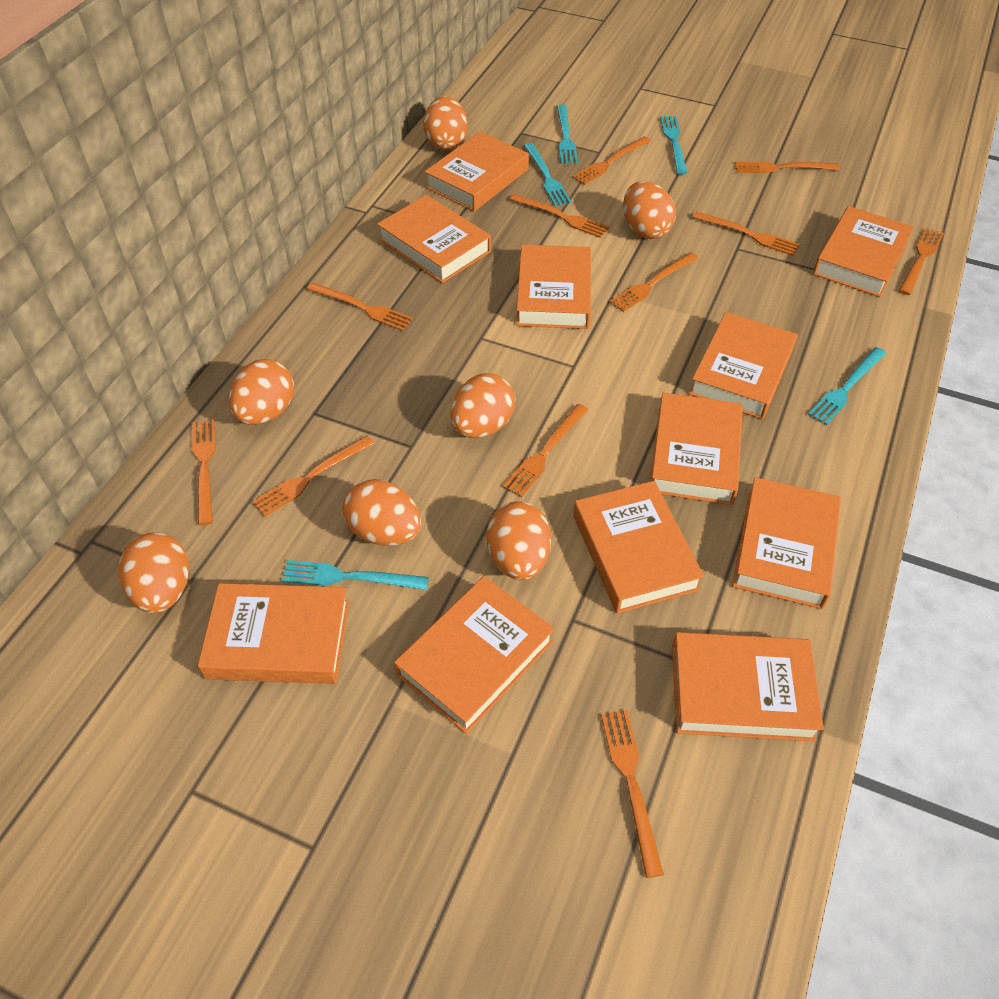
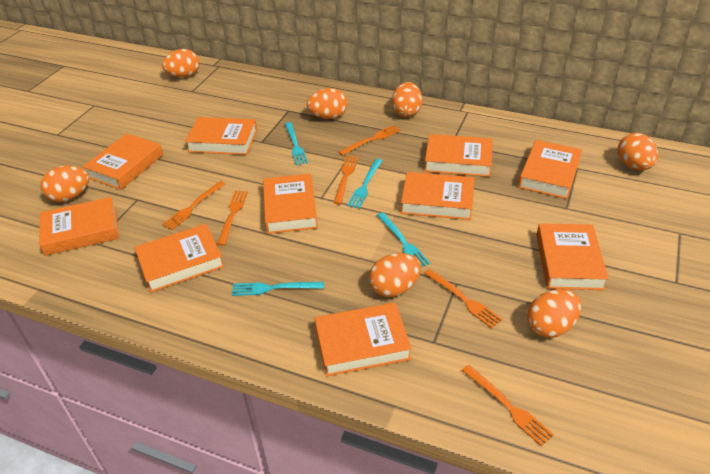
orange book: 11 -> 10
orange fork: 11 -> 6
turquoise fork: 5 -> 4

